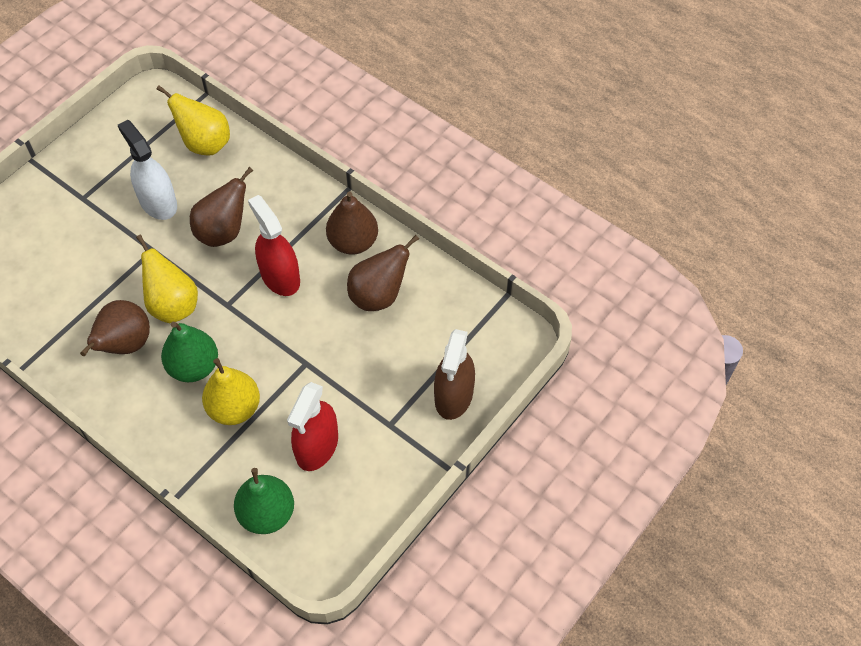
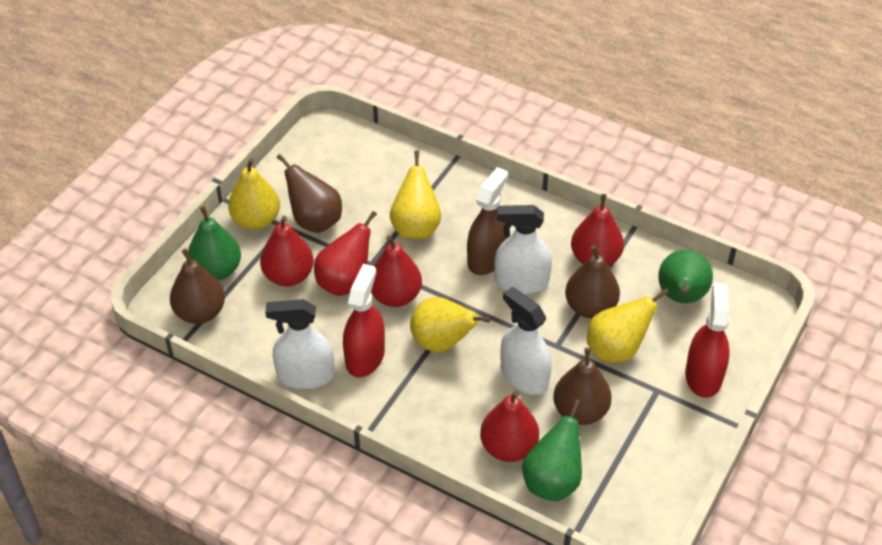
green pear: 2 -> 3
red pear: 0 -> 5
white spray bottle: 1 -> 3
yellow pear: 3 -> 4

